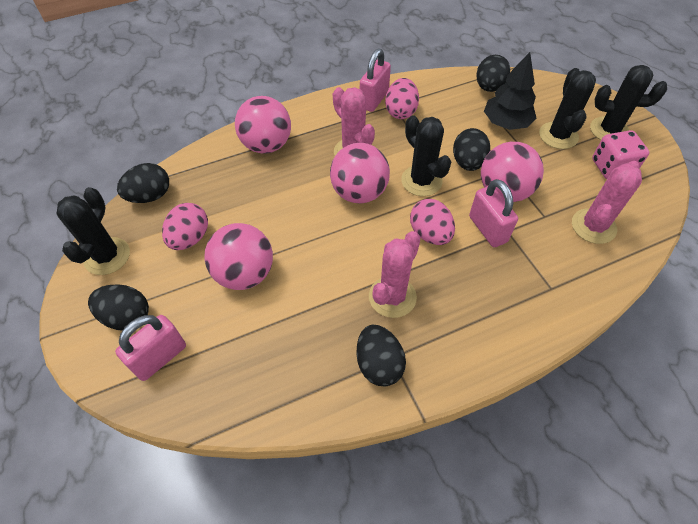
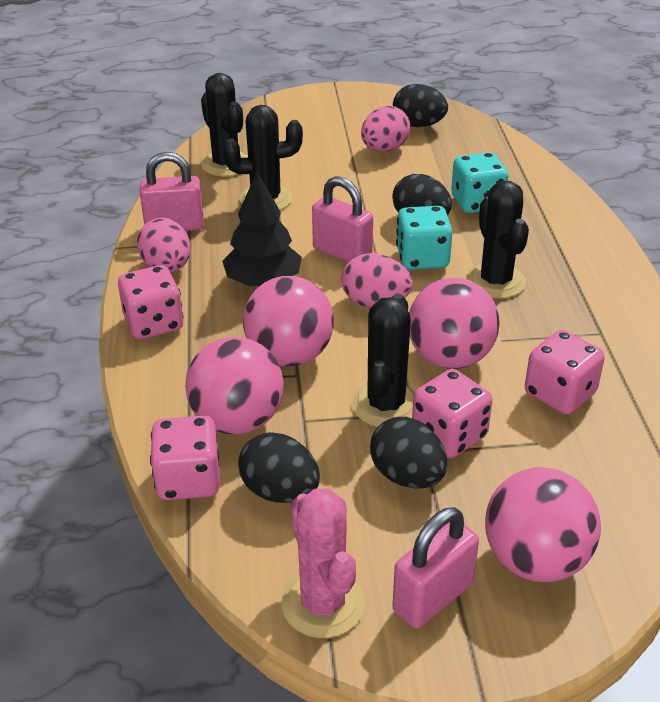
black egg: 5 -> 4
pink cactus: 3 -> 1
pink dice: 1 -> 4
turquoise dice: 0 -> 2

